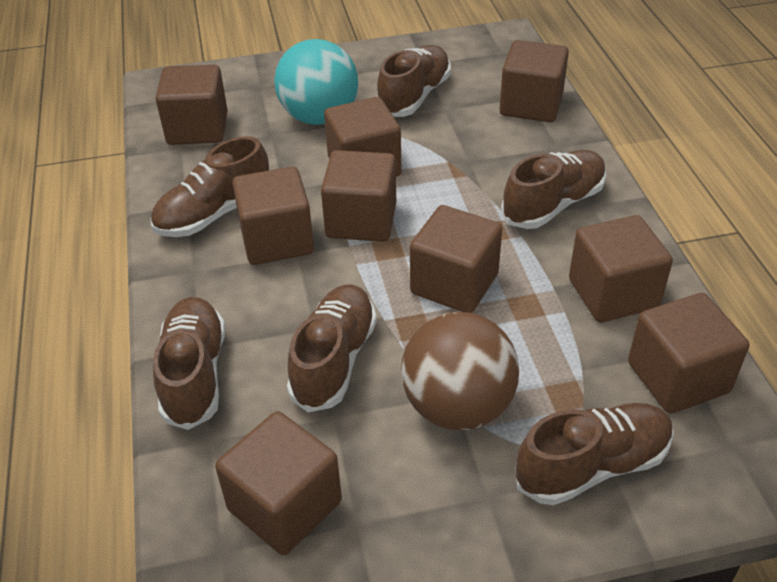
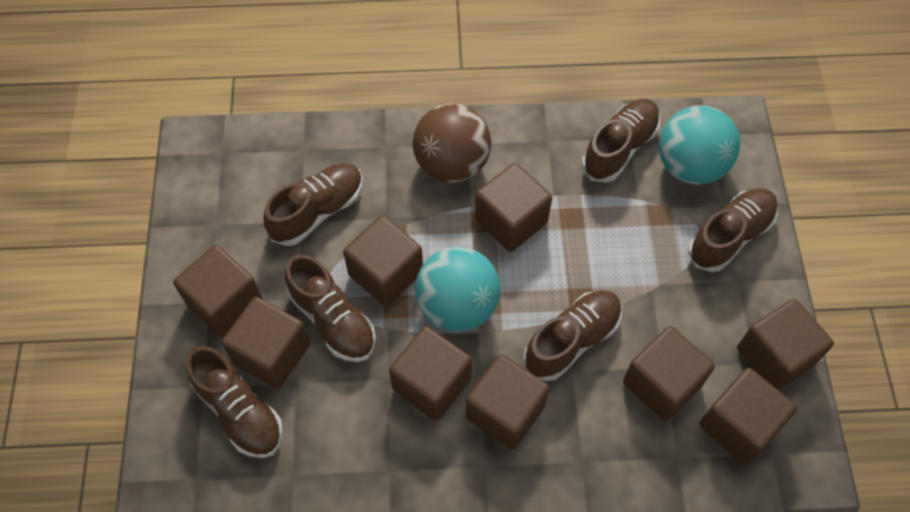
turquoise ball: 1 -> 2

